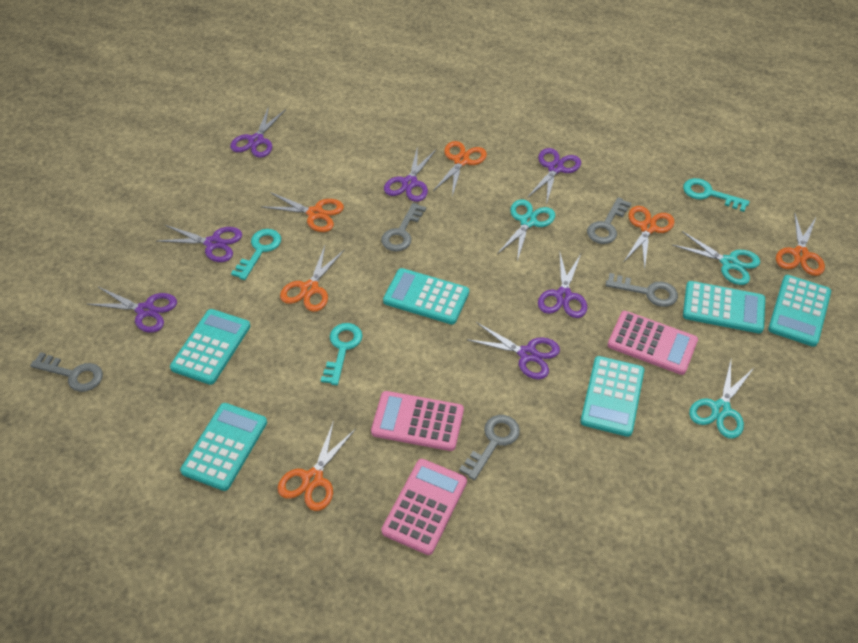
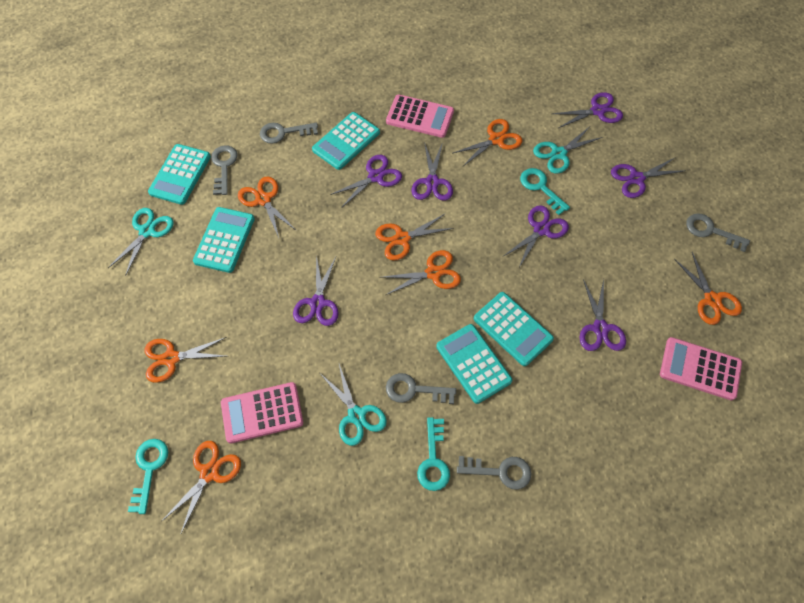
orange scissors: 6 -> 7
turquoise calculator: 6 -> 5

